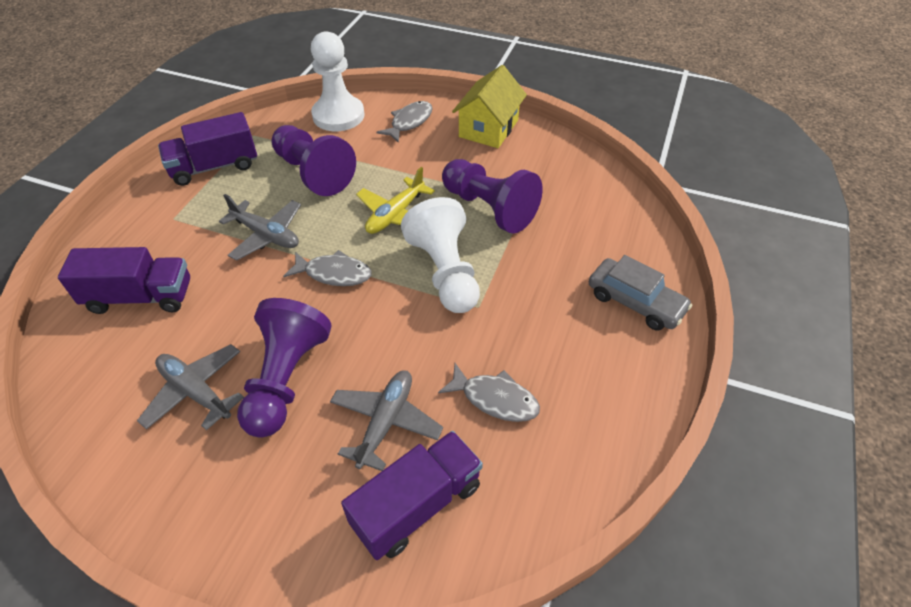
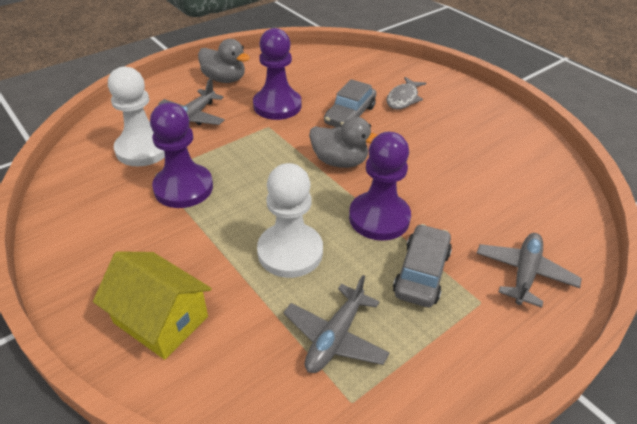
grey car: 1 -> 2
grey duck: 0 -> 2
grey fish: 3 -> 1
purple truck: 3 -> 0
yellow plane: 1 -> 0

